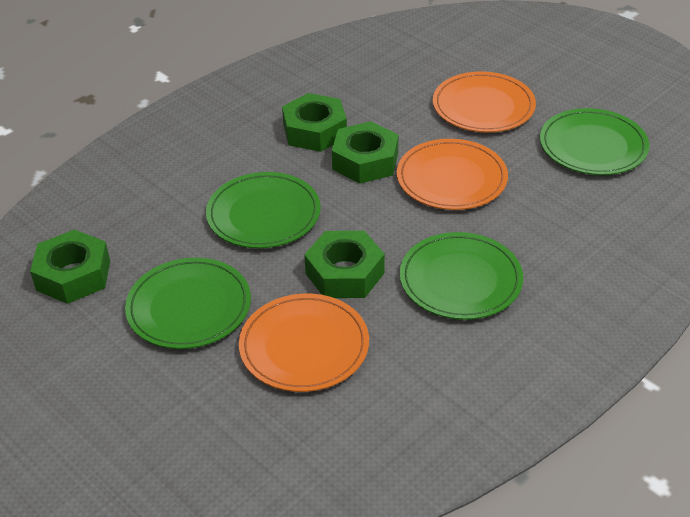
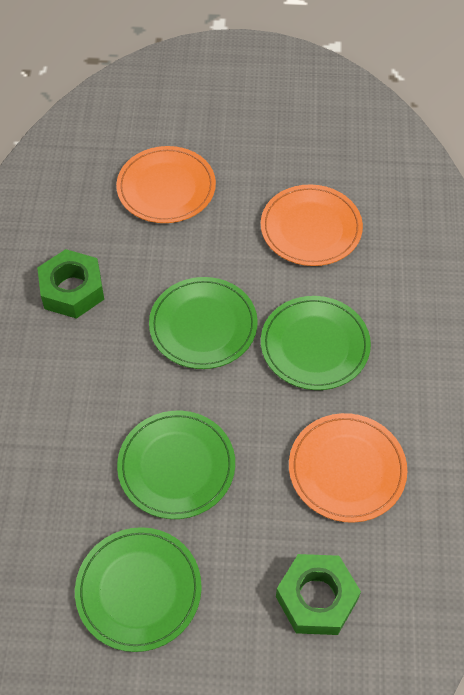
green nut: 4 -> 2

